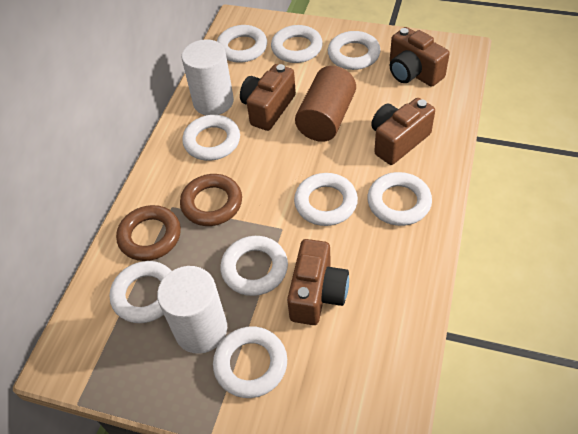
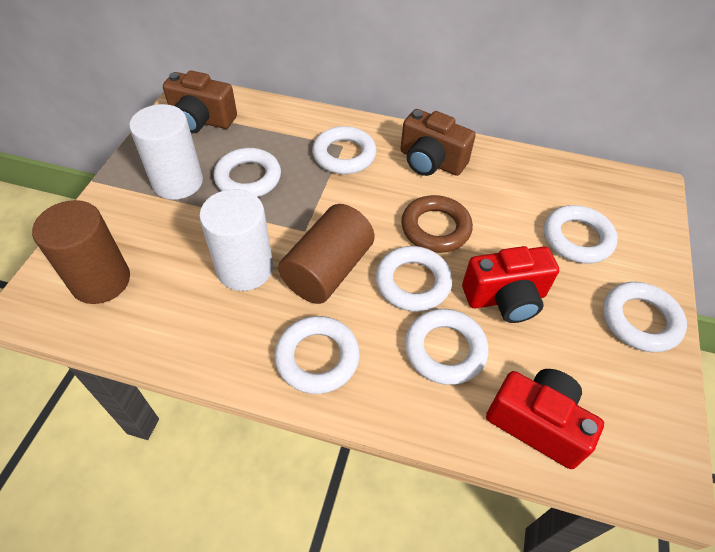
brown camera: 4 -> 2
brown cylinder: 1 -> 2
brown ring: 2 -> 1
red camera: 0 -> 2
white ring: 9 -> 7

